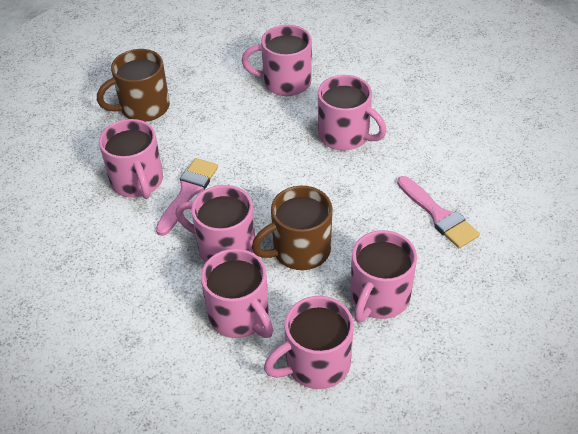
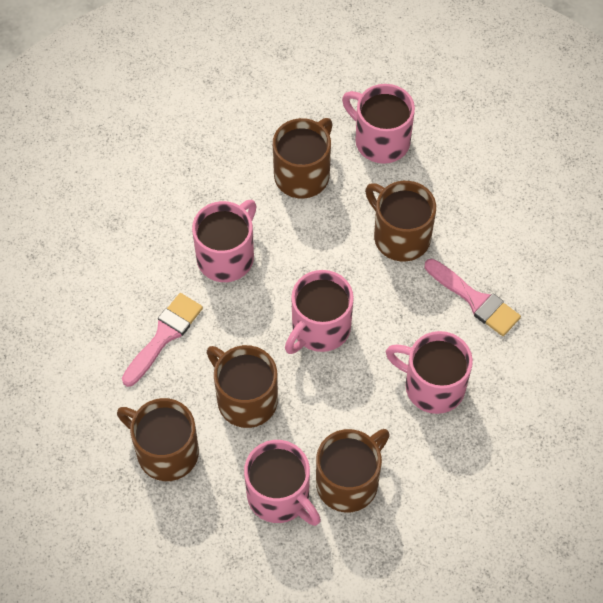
brown mug: 2 -> 5
pink mug: 7 -> 5

